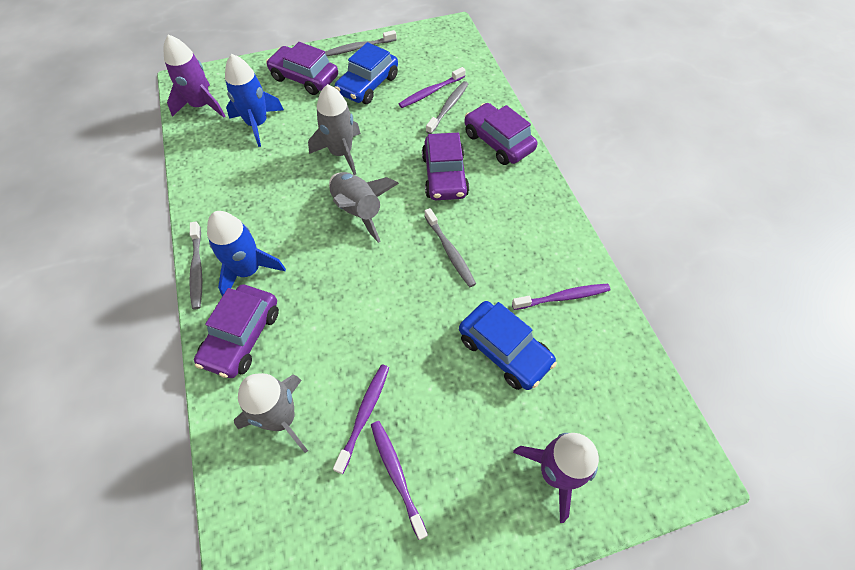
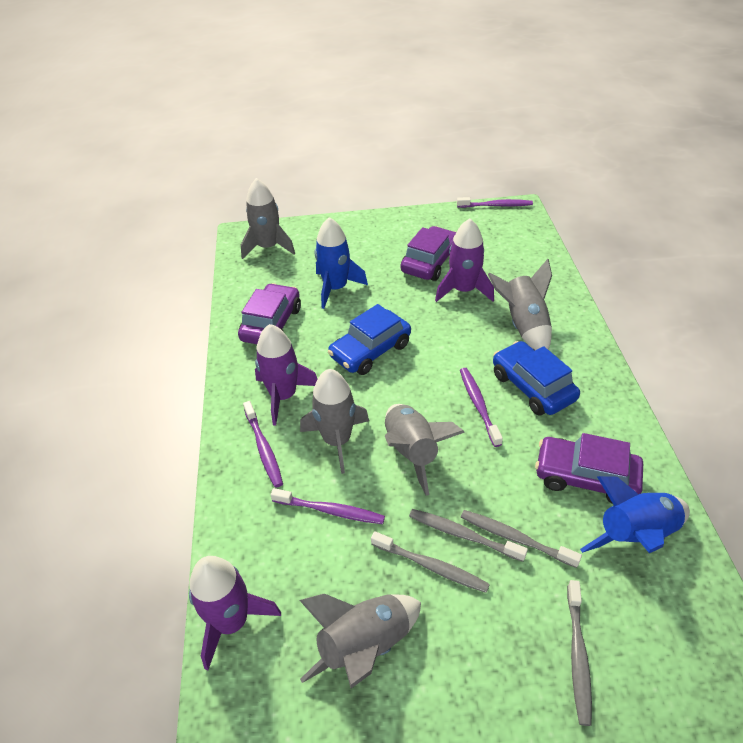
grey rocket: 3 -> 5
purple car: 4 -> 3
purple rocket: 2 -> 3

